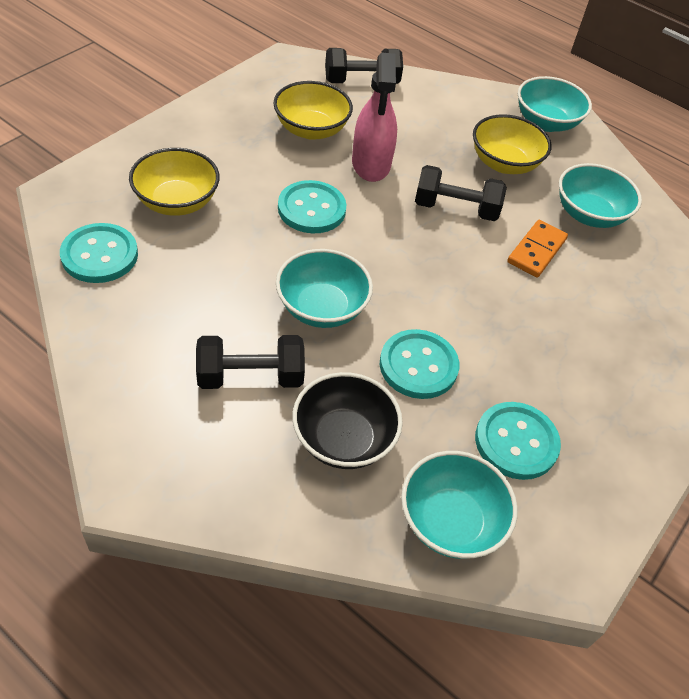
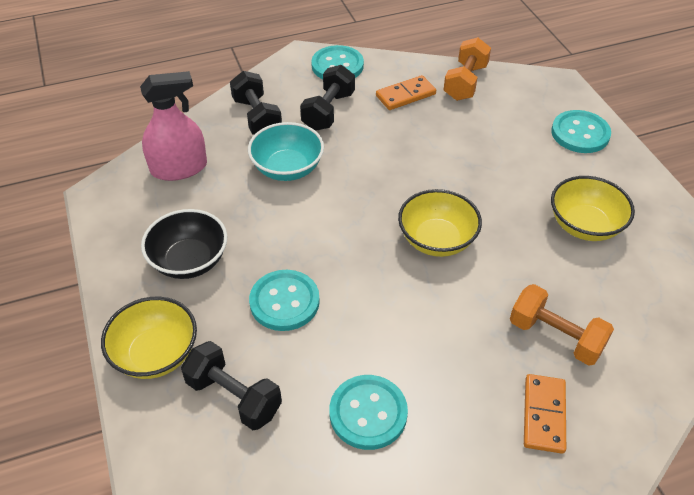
orange domino: 1 -> 2
orange dumbbell: 0 -> 2
turquoise bowl: 4 -> 1

